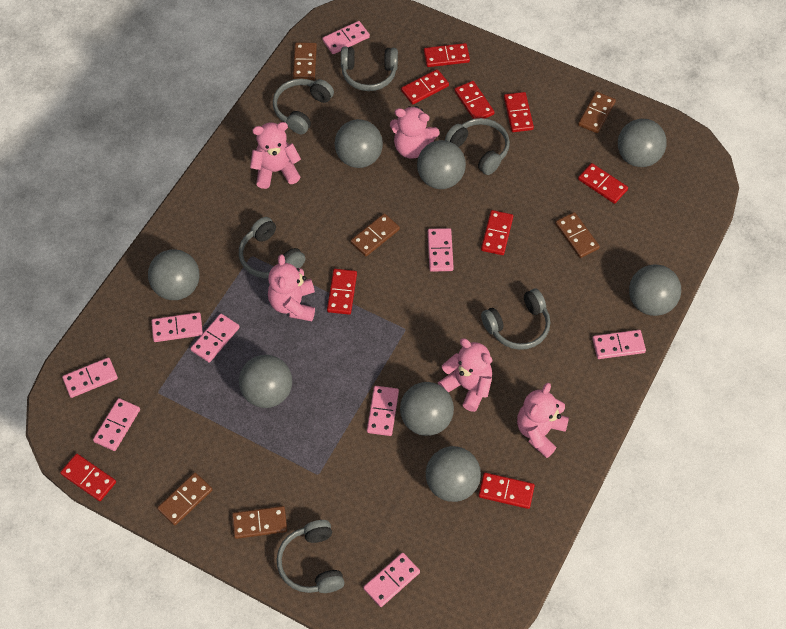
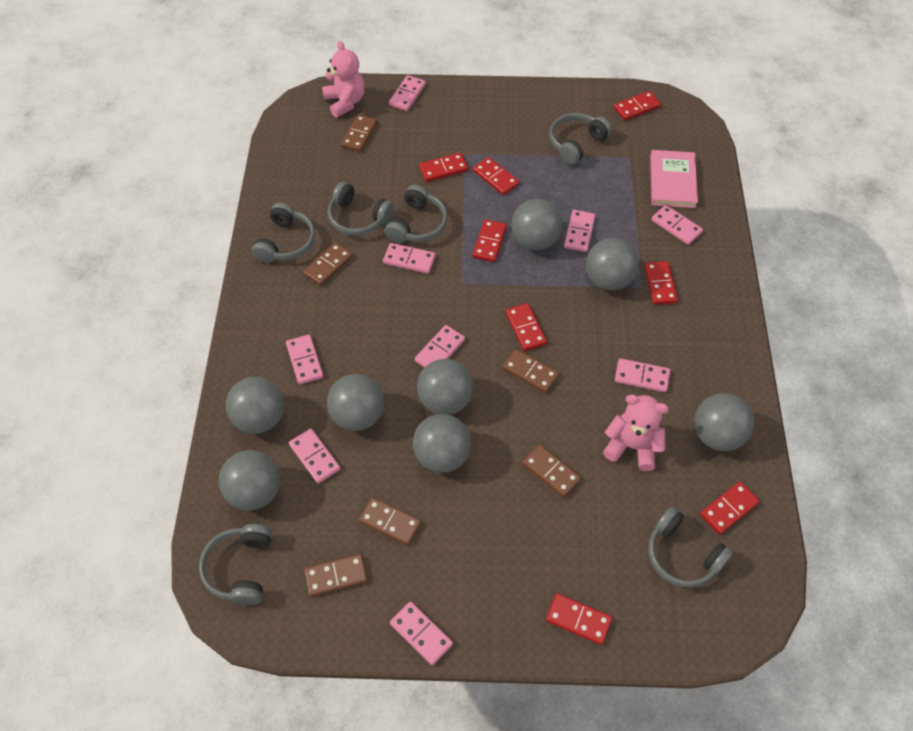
pink book: 0 -> 1
pink teddy bear: 5 -> 2
red domino: 9 -> 8

